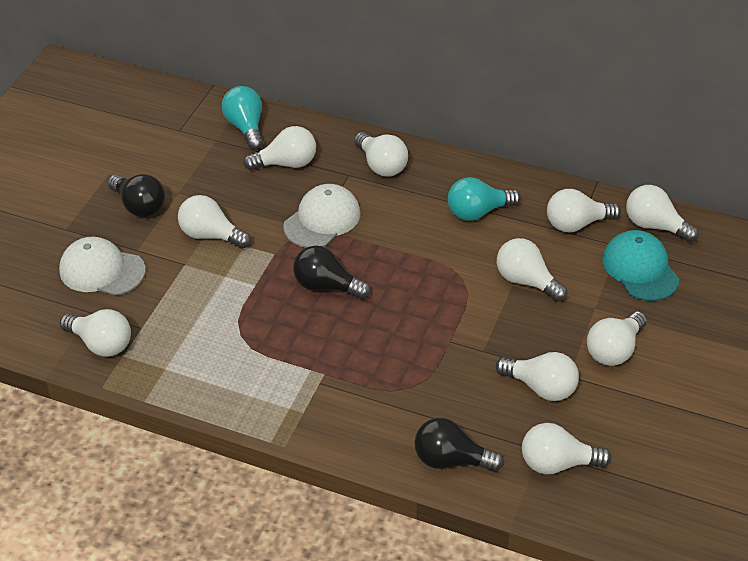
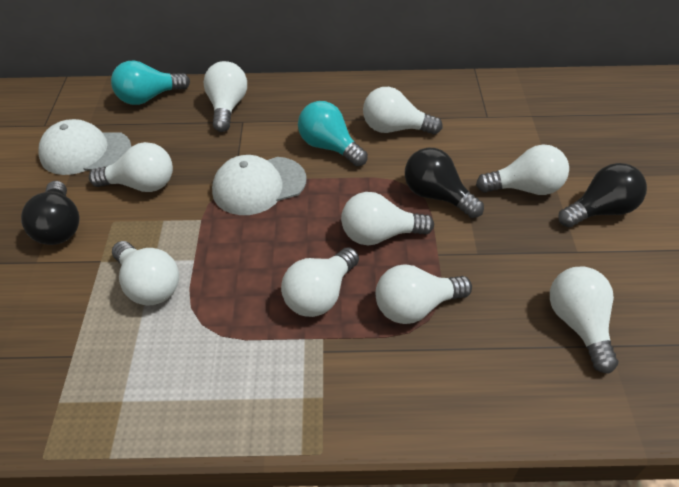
turquoise cap: 1 -> 0
white light bulb: 10 -> 9

